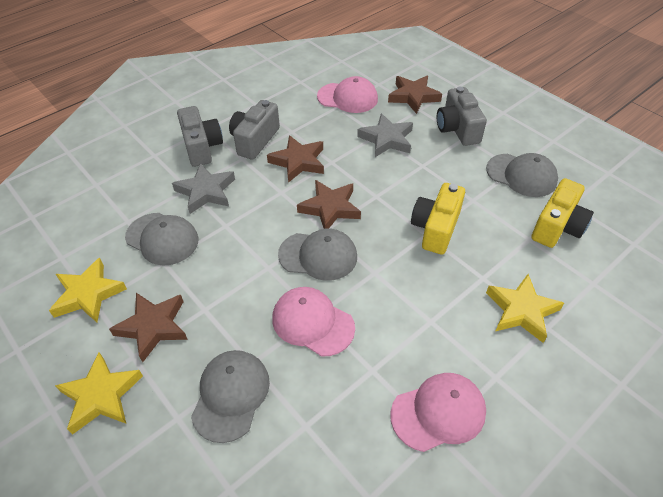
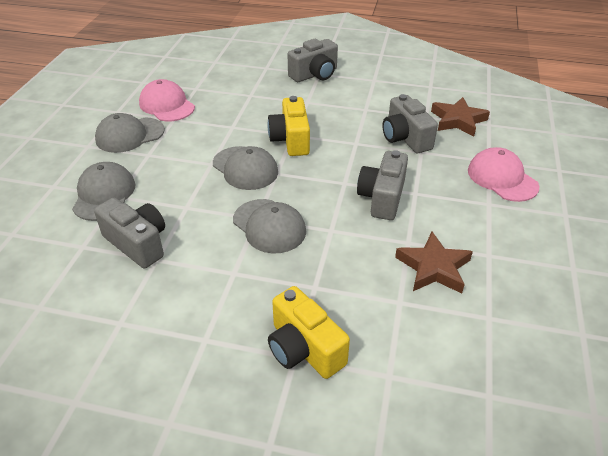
brown star: 4 -> 2
grey camera: 3 -> 4
grey star: 2 -> 0
pink cap: 3 -> 2
yellow star: 3 -> 0

